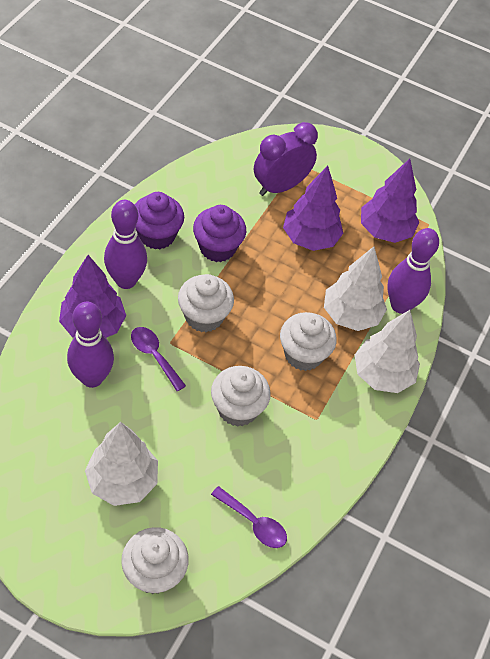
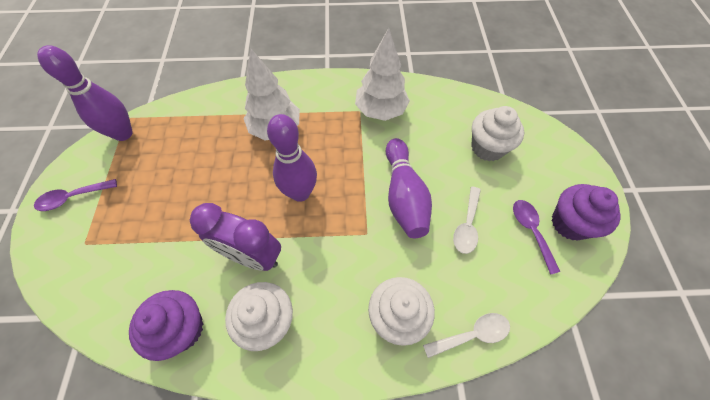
purple tree: 3 -> 0
white cupcake: 4 -> 3
white spoon: 0 -> 2
white tree: 3 -> 2

